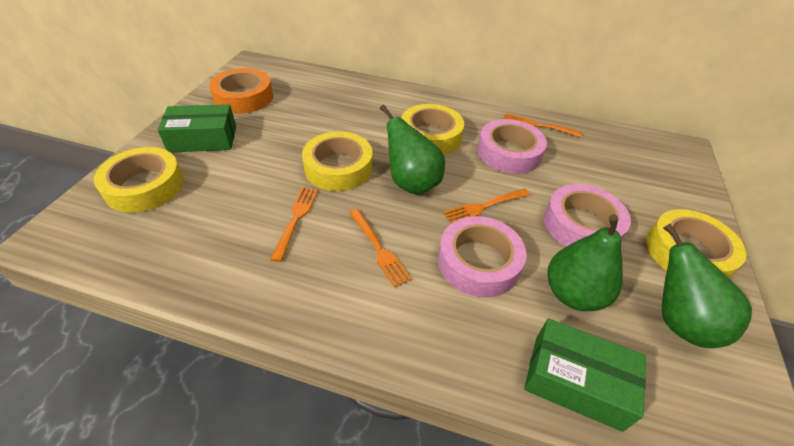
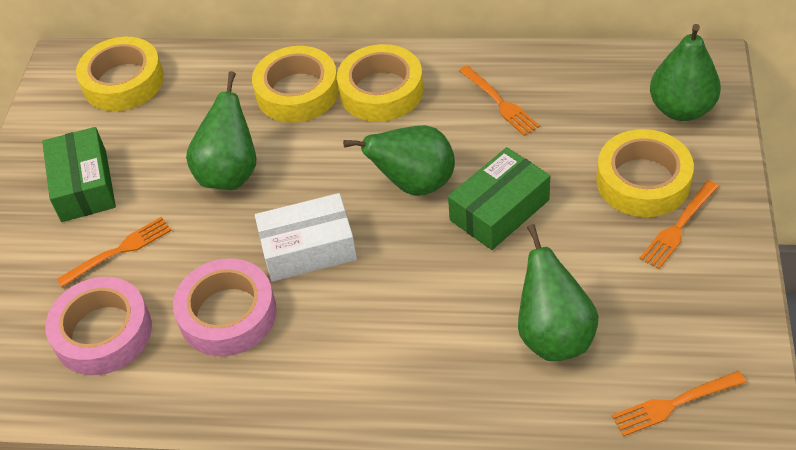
green pear: 3 -> 4
orange tape: 1 -> 0
pink tape: 3 -> 2
white box: 0 -> 1

